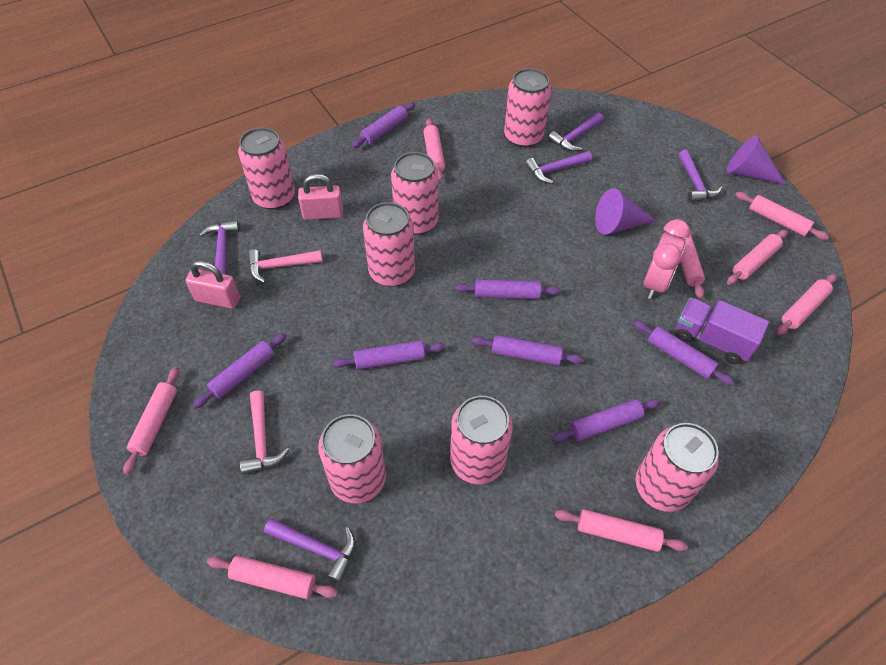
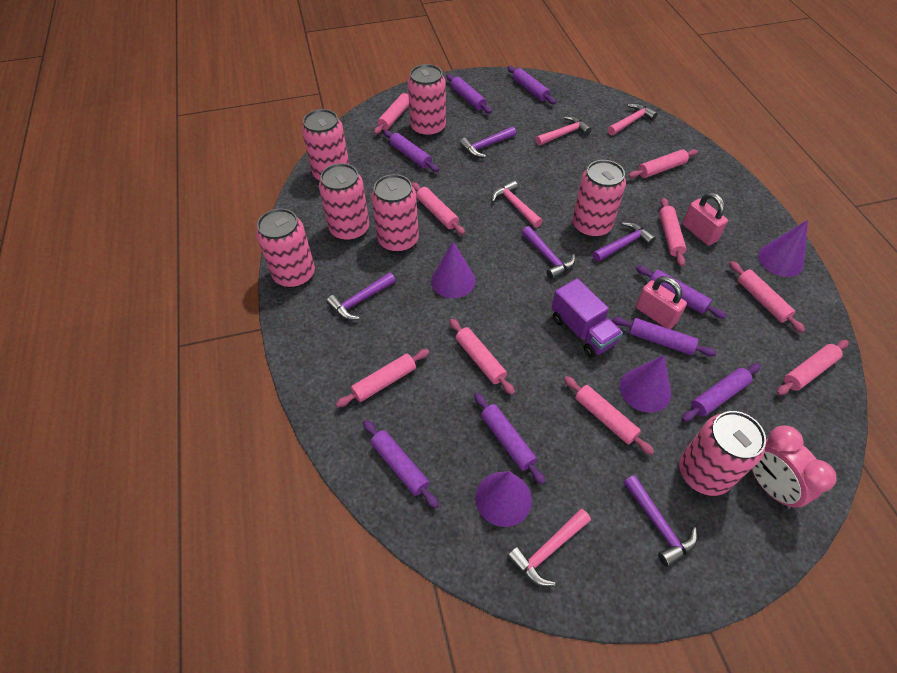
pink hammer: 2 -> 4
pink rolling pin: 8 -> 9
purple cone: 2 -> 4
purple rolling pin: 7 -> 8

